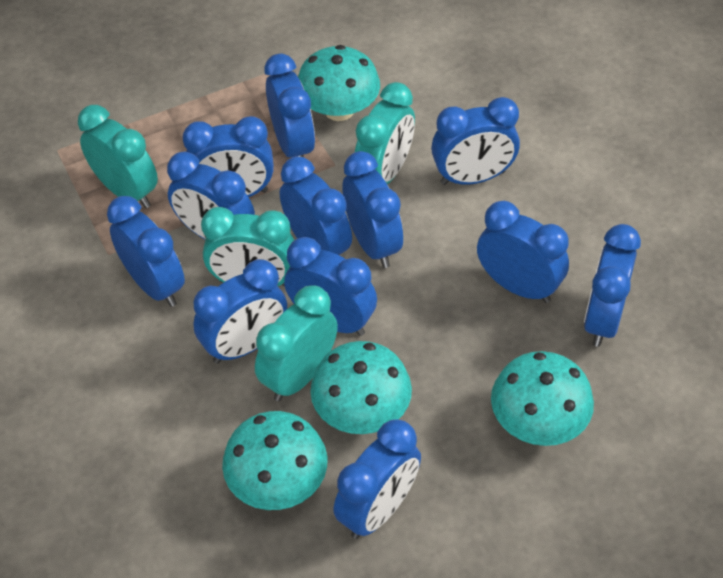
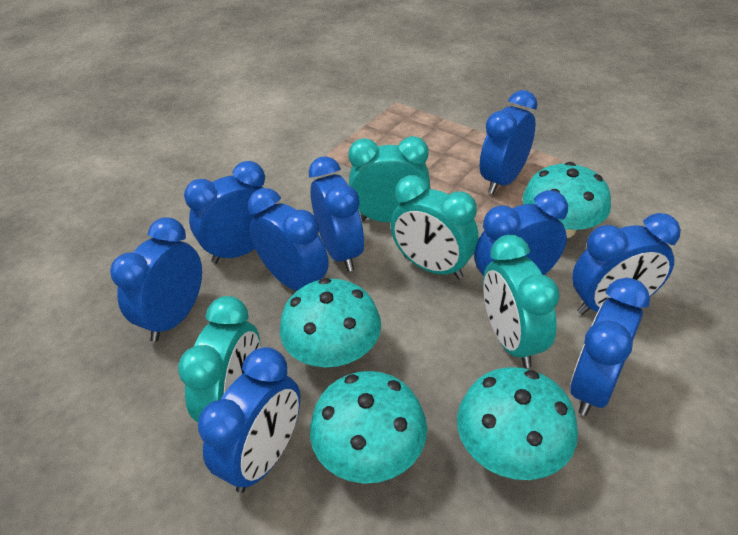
blue clock: 12 -> 9

